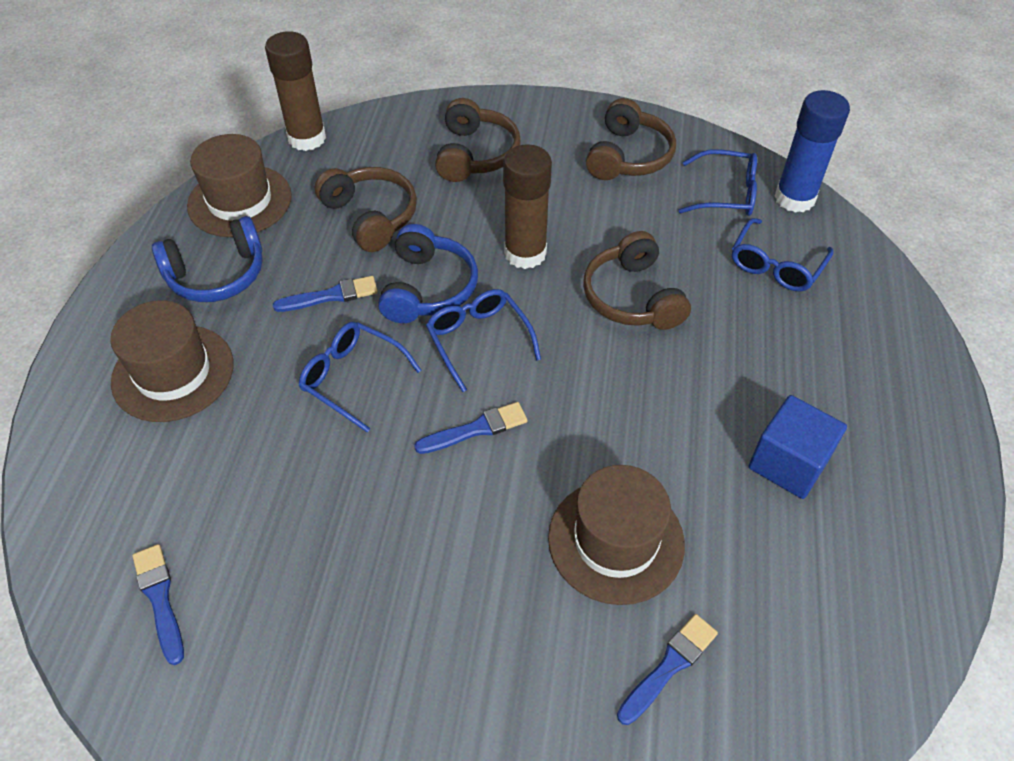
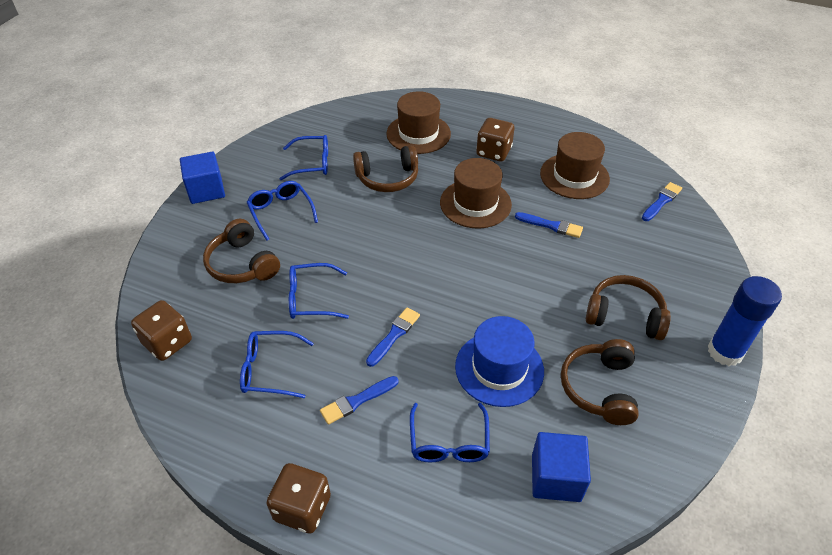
blue cube: 1 -> 2
blue glasses: 4 -> 5
blue hat: 0 -> 1
blue headphones: 2 -> 0
brown dice: 0 -> 3
brown glue stick: 2 -> 0

